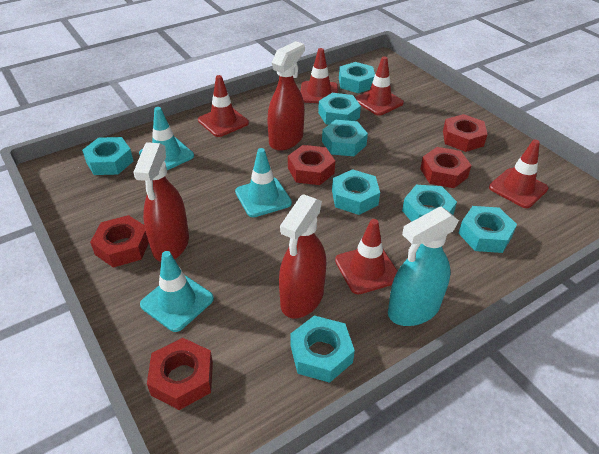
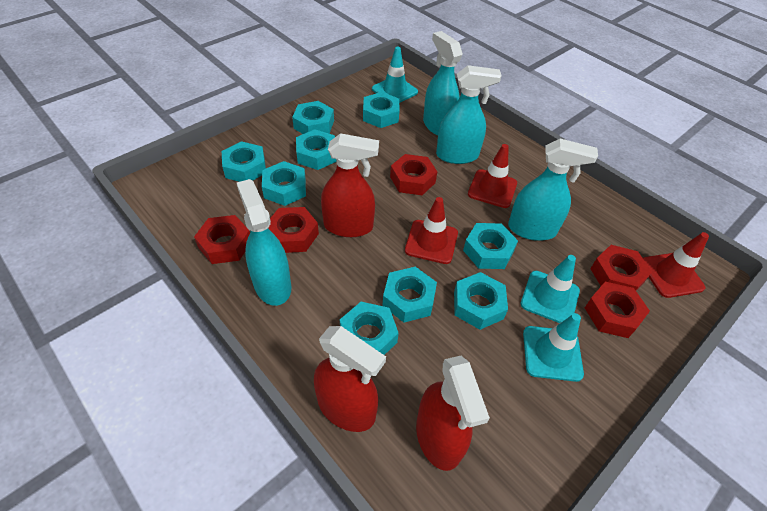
red traffic cone: 5 -> 3
turquoise nut: 8 -> 9
turquoise spray bottle: 1 -> 4

